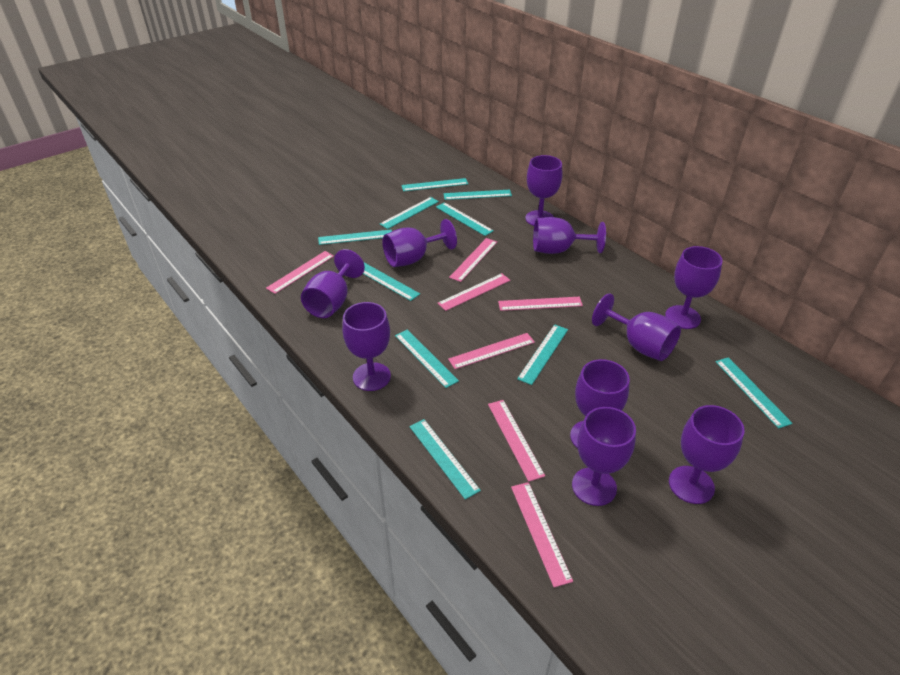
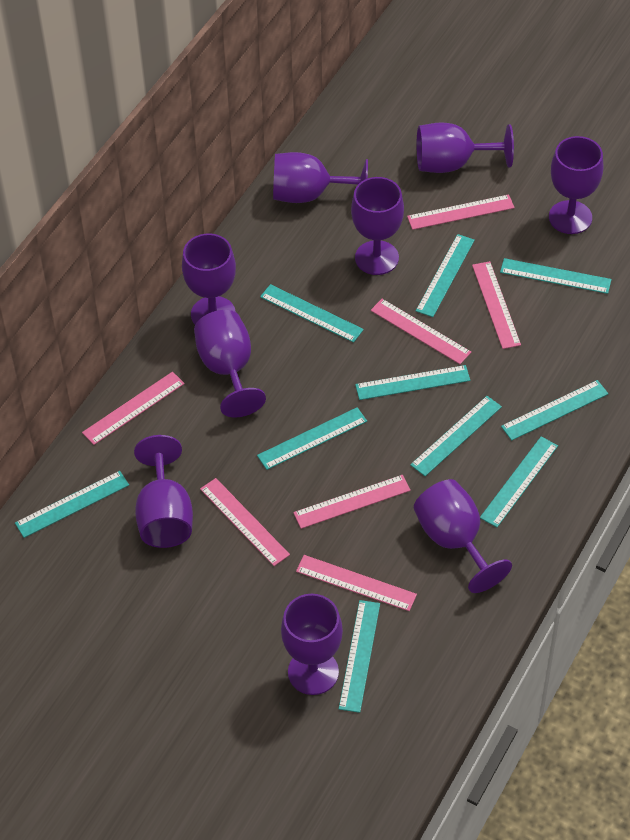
purple goblet: 10 -> 9

